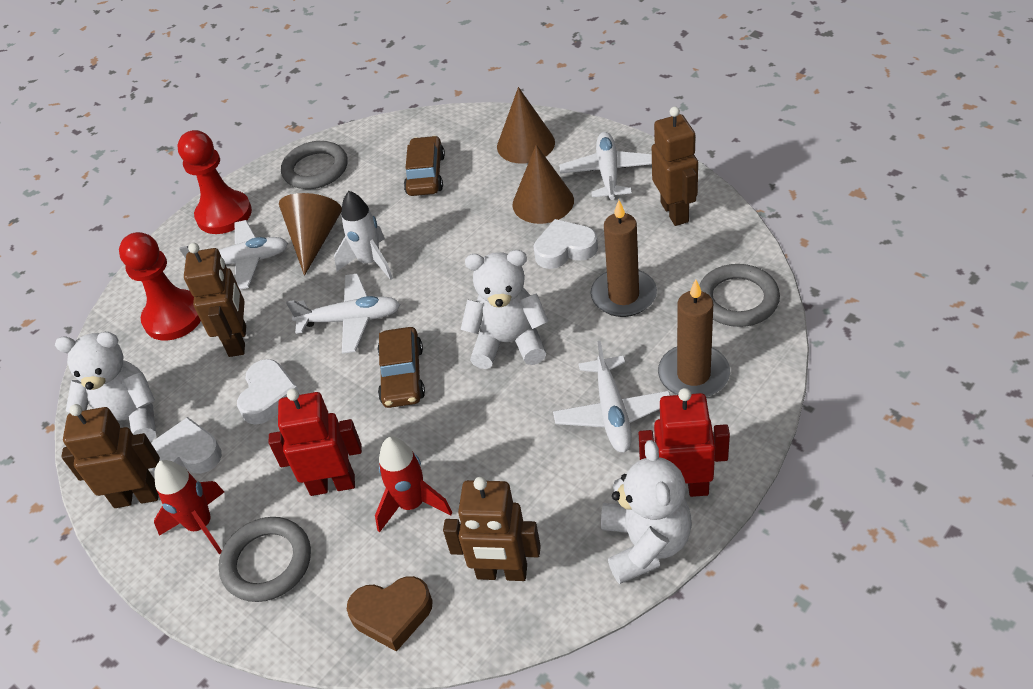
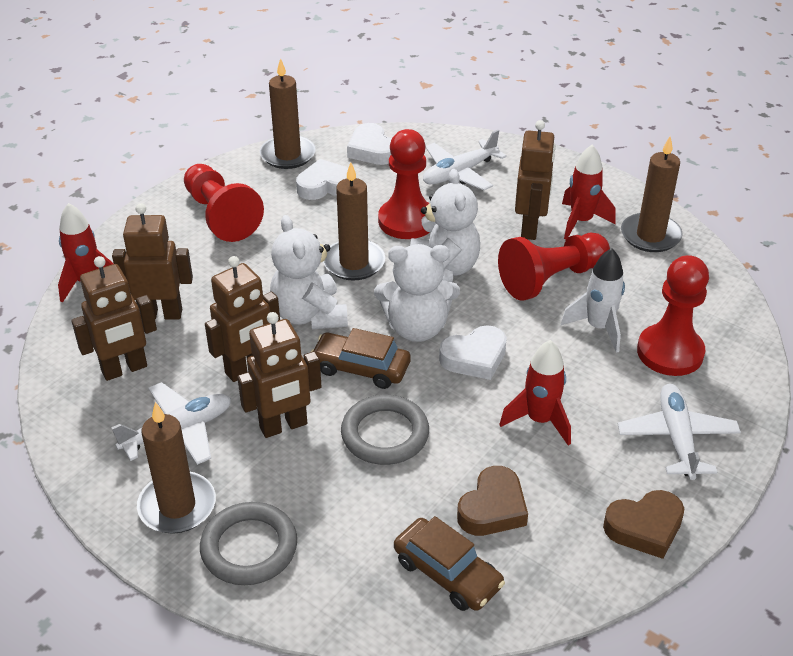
brown candle: 2 -> 4
brown cone: 3 -> 0
brown heart: 1 -> 2
brown robot: 4 -> 5
grey ring: 3 -> 2
red pawn: 2 -> 4
red robot: 2 -> 0
red rocket: 2 -> 3
white plane: 4 -> 3

